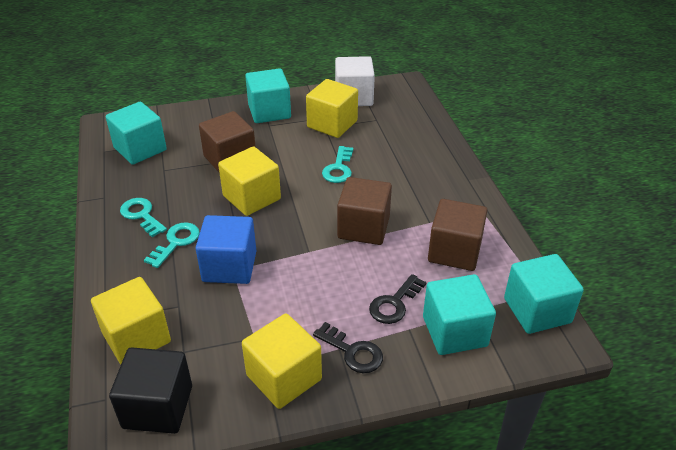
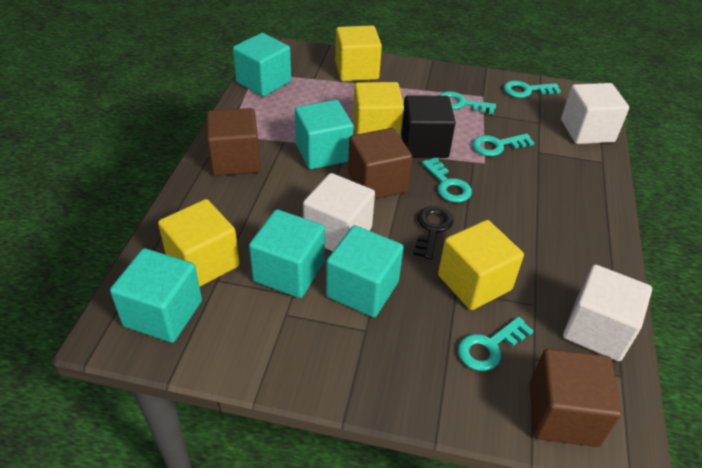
black key: 2 -> 1
blue cube: 1 -> 0
turquoise cube: 4 -> 5
turquoise key: 3 -> 5
white cube: 1 -> 3

